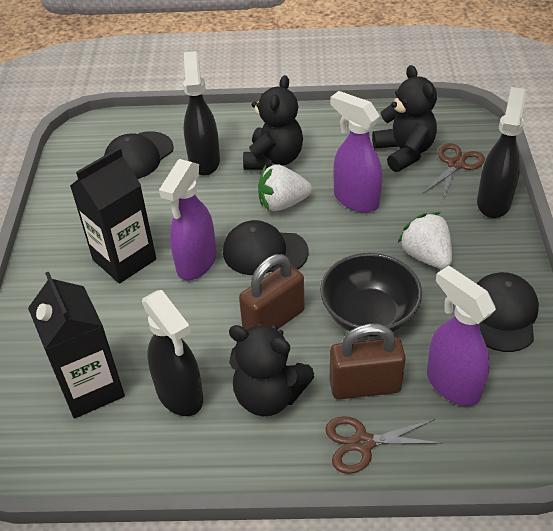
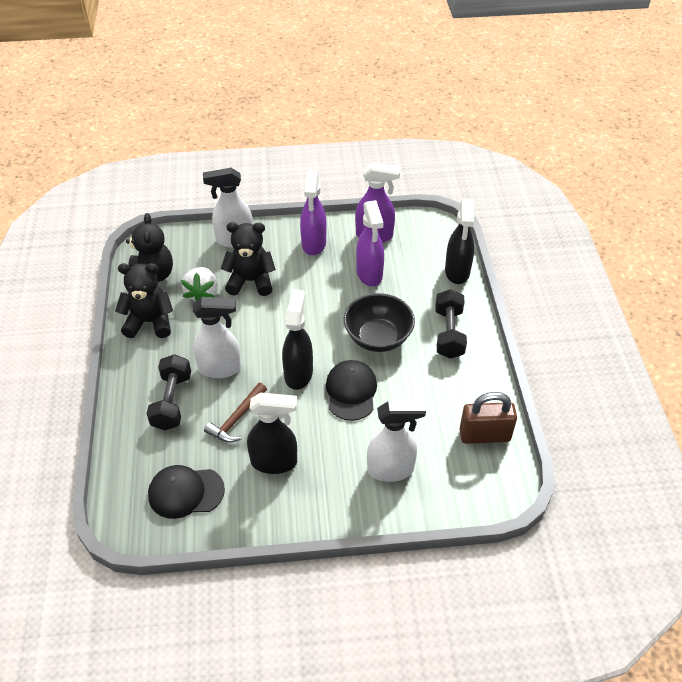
black cap: 3 -> 2
black carton: 2 -> 0
black dumbbell: 0 -> 2
brown hammer: 0 -> 1
brown padlock: 2 -> 1
brown scissors: 2 -> 0
white spray bottle: 0 -> 3
white strawberry: 2 -> 1

